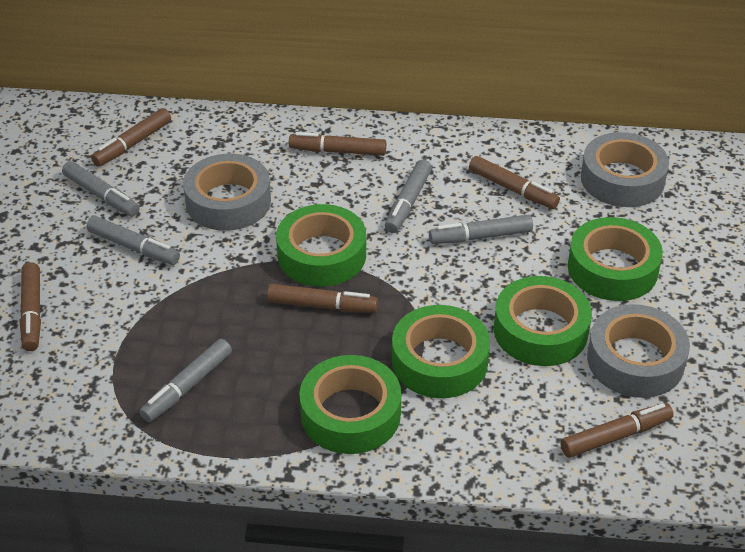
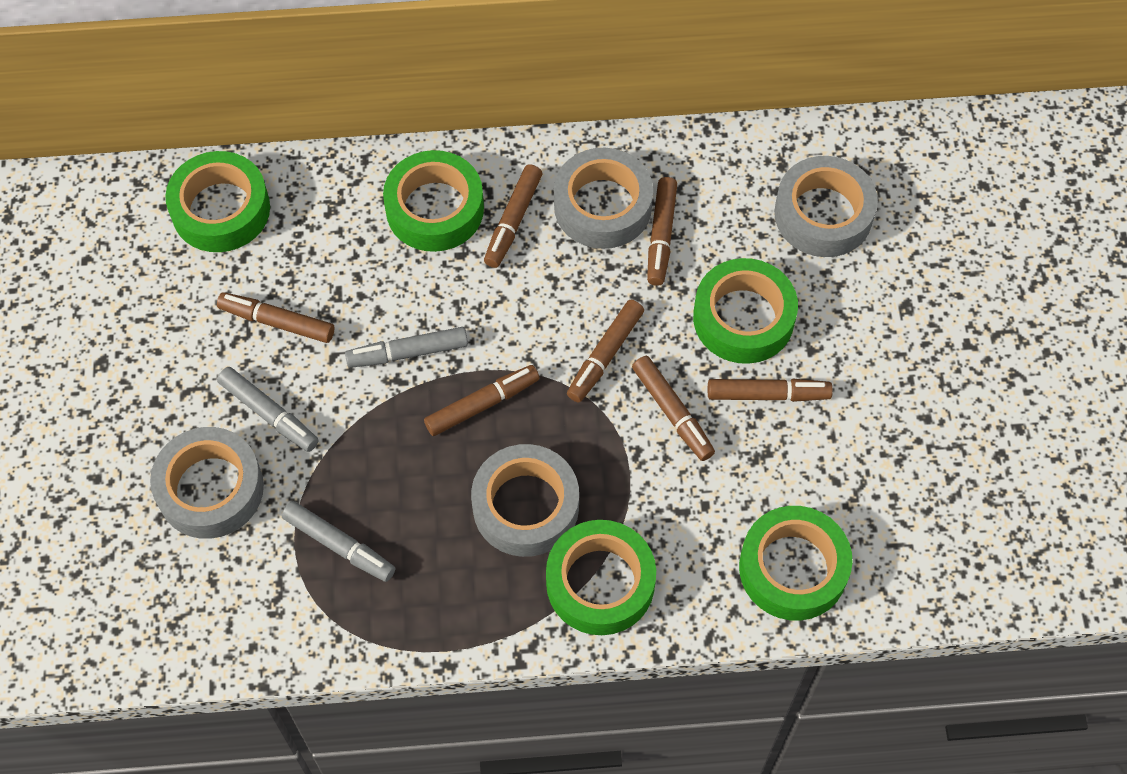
brown marker: 6 -> 7
grey marker: 5 -> 3
grey tape: 3 -> 4

